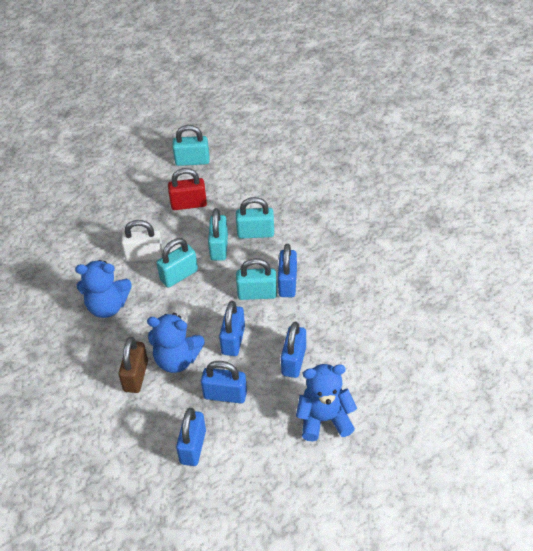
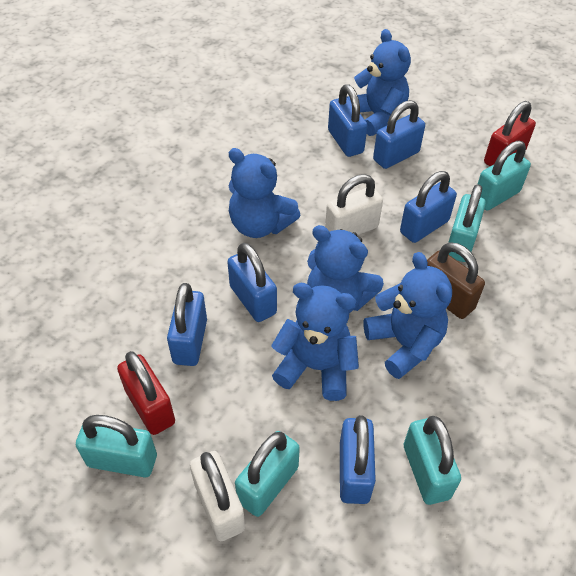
blue padlock: 5 -> 6
blue teddy bear: 3 -> 5
red padlock: 1 -> 2
white padlock: 1 -> 2

